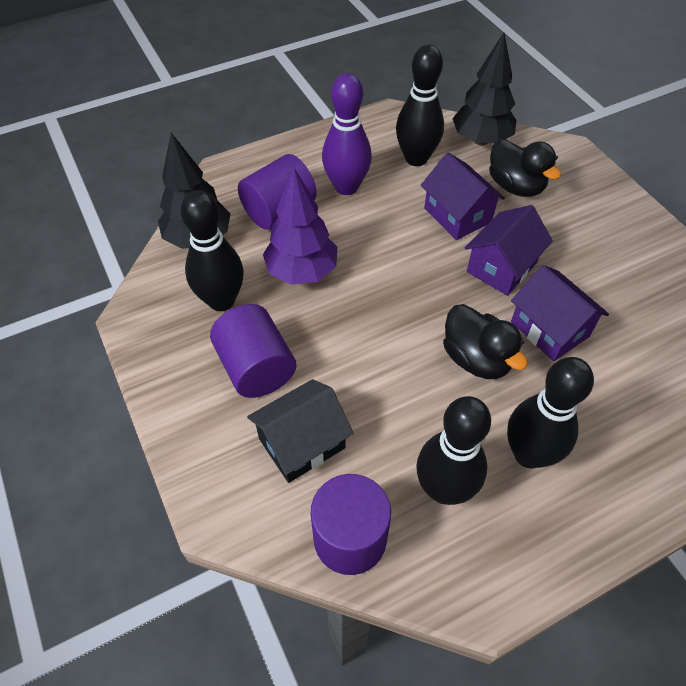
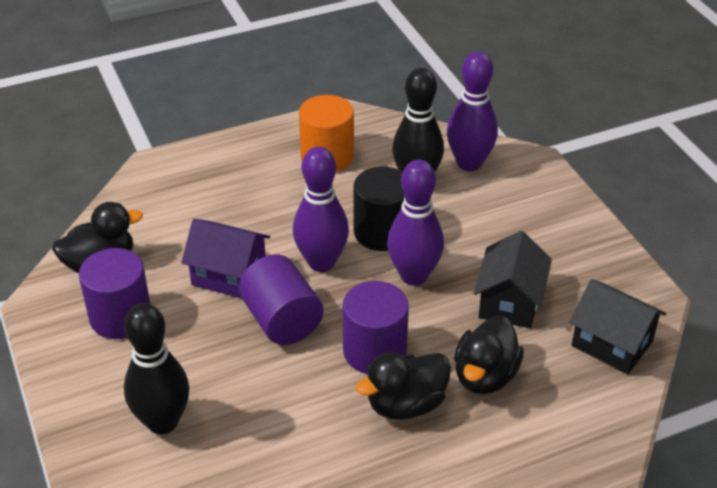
black bowling pin: 4 -> 2
black cylinder: 0 -> 1
black duck: 2 -> 3
black house: 1 -> 2
black tree: 2 -> 0
orange cylinder: 0 -> 1
purple bowling pin: 1 -> 3
purple house: 3 -> 1
purple tree: 1 -> 0

